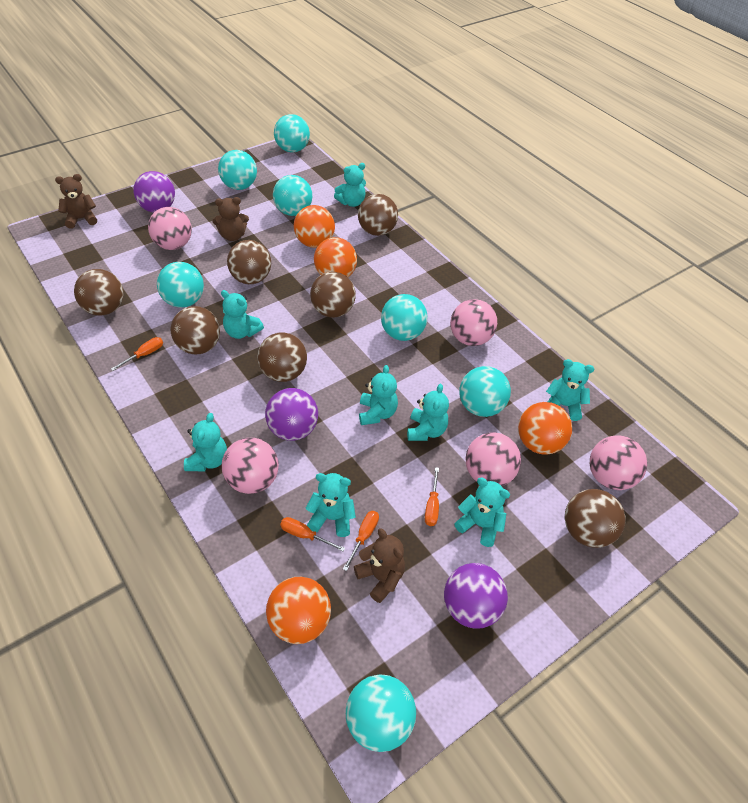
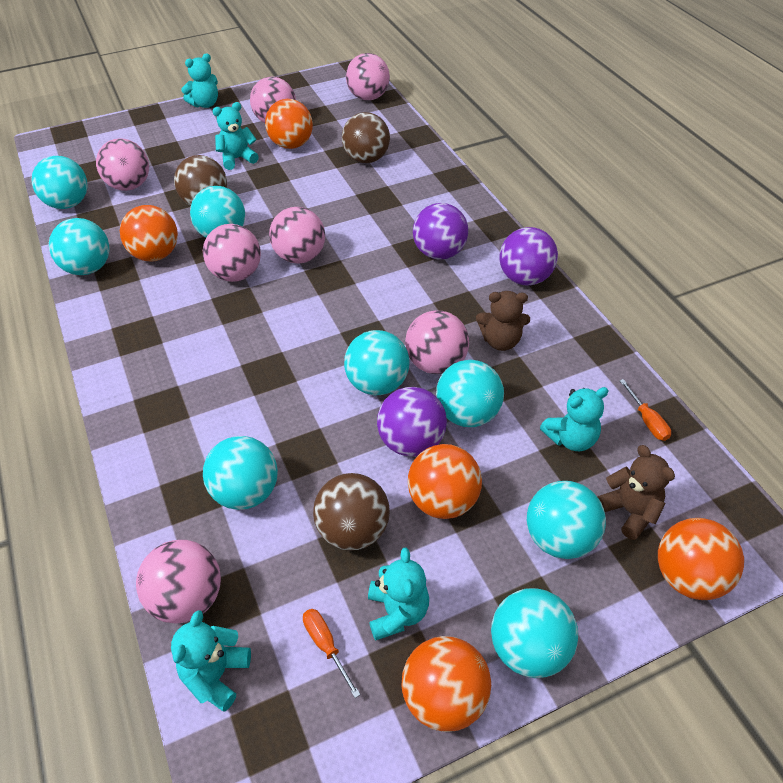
brown ball: 7 -> 3
brown teddy bear: 3 -> 2
orange ball: 4 -> 5
orange screwdriver: 4 -> 2
pink ball: 5 -> 7
turquoise ball: 7 -> 8
turquoise teddy bear: 8 -> 5

